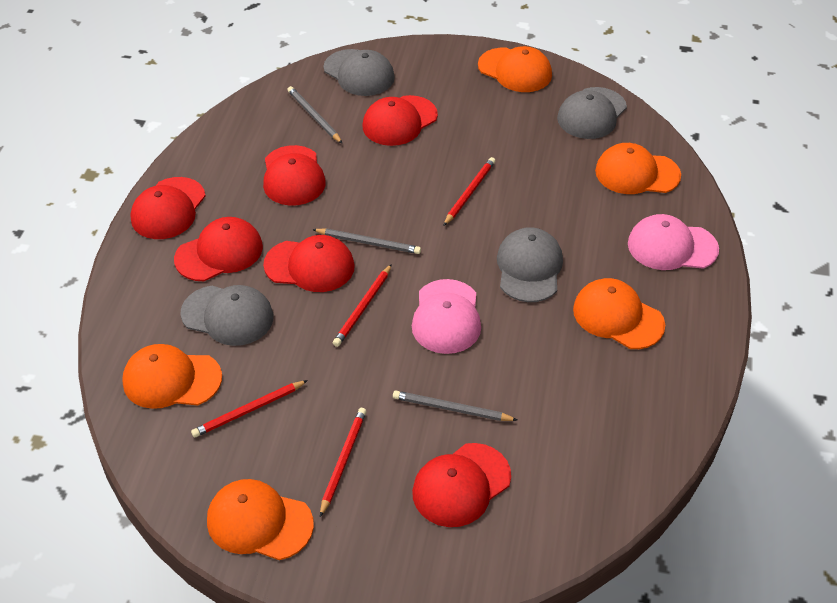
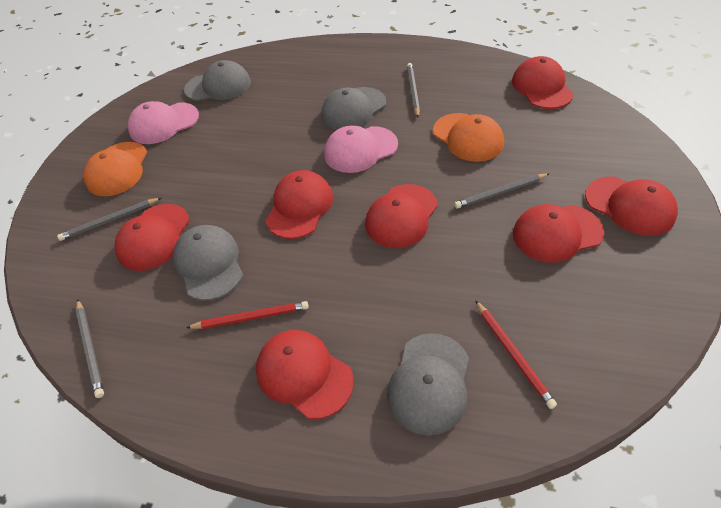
grey pencil: 3 -> 4
orange cap: 5 -> 2
red cap: 6 -> 7
red pencil: 4 -> 2

